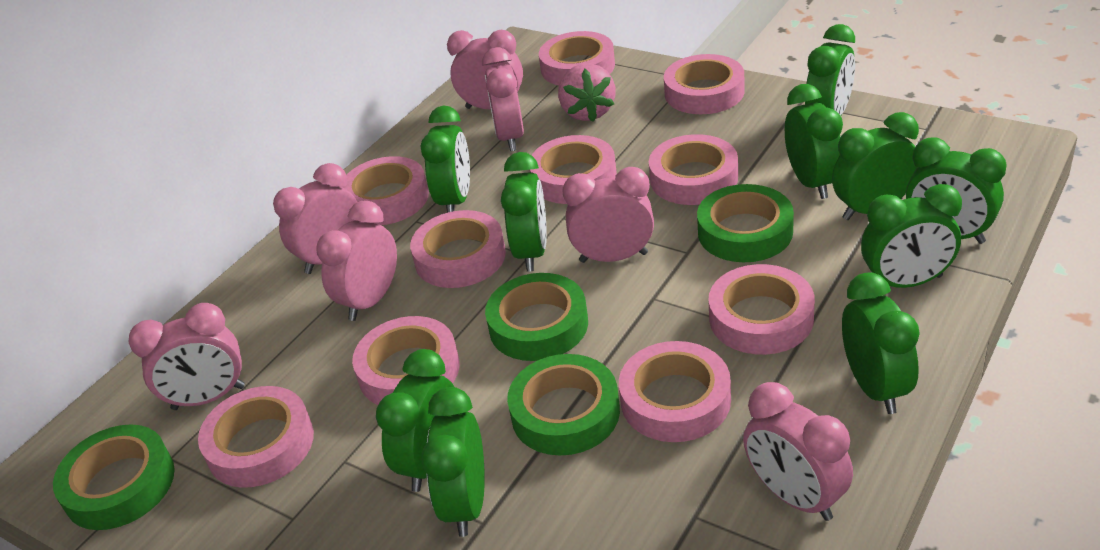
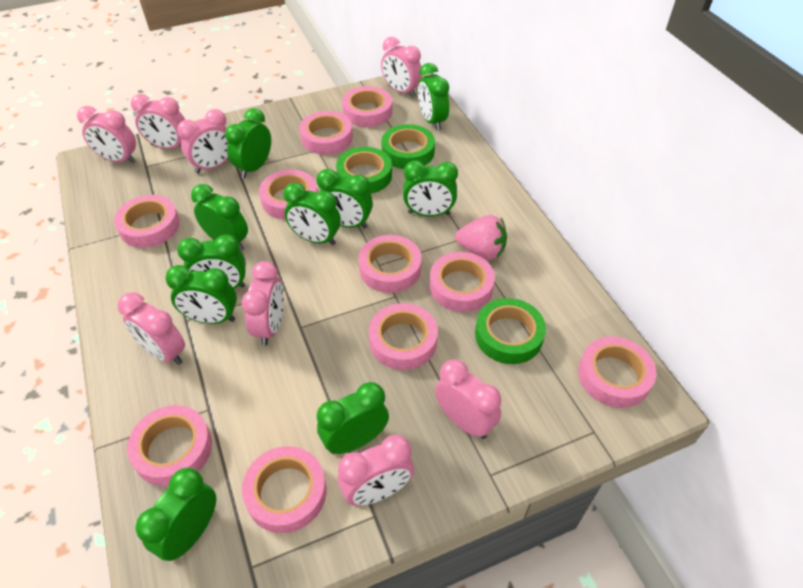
green tape: 4 -> 3
pink clock: 7 -> 8

